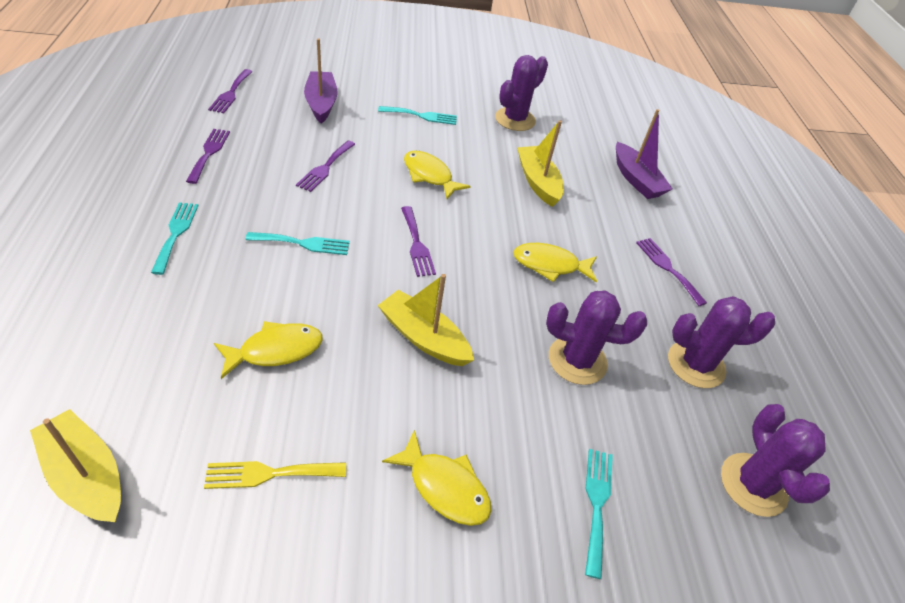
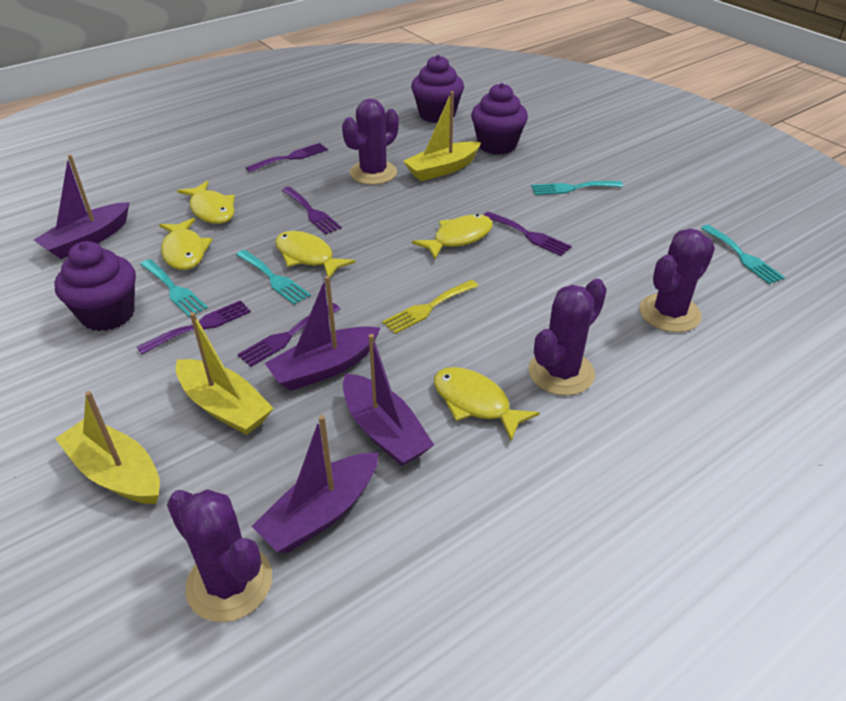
purple boat: 2 -> 4
purple cupcake: 0 -> 3
yellow fish: 4 -> 5

